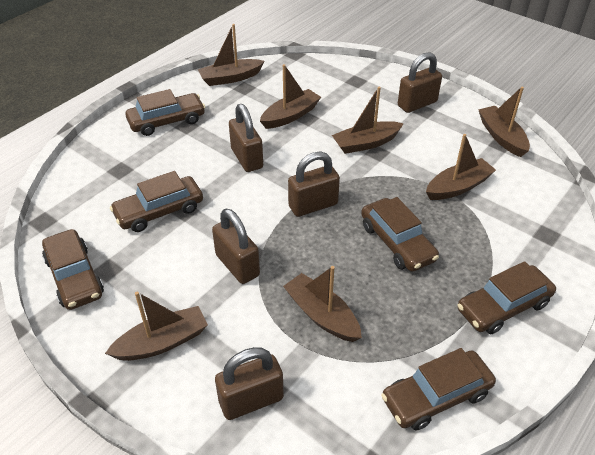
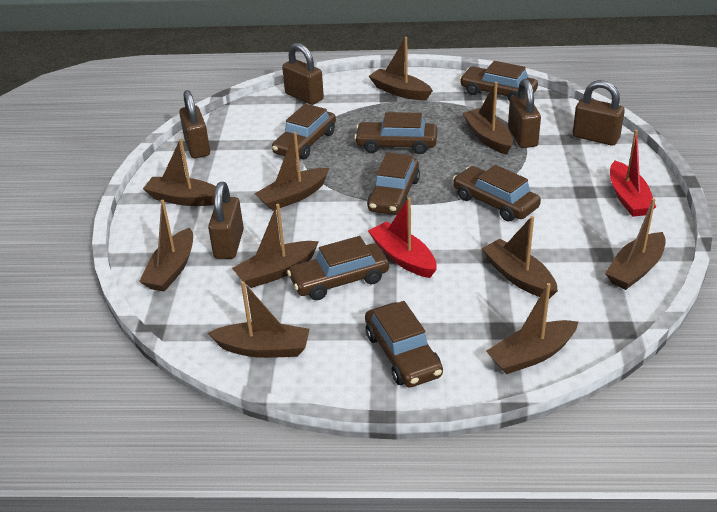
brown boat: 7 -> 10
brown car: 6 -> 7
red boat: 0 -> 2

